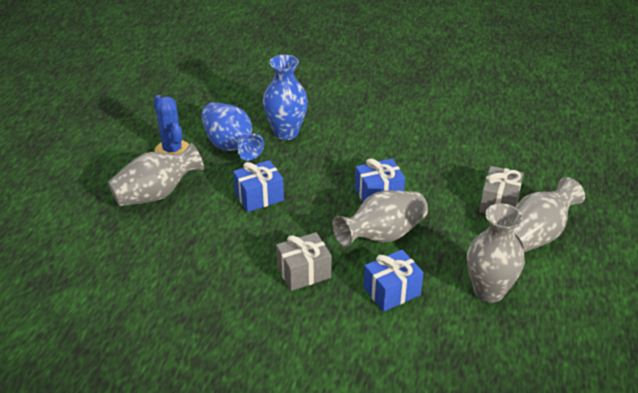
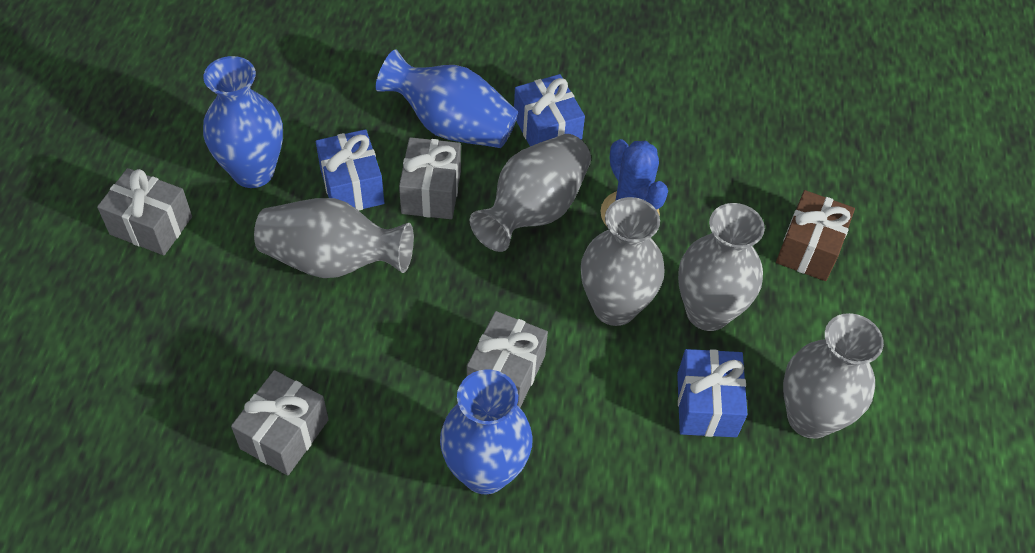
blue vase: 2 -> 3
brown gift: 0 -> 1
grey gift: 2 -> 4
grey vase: 4 -> 5

